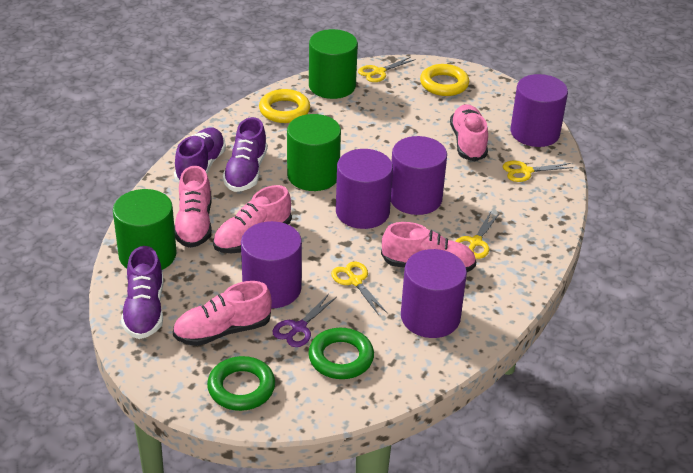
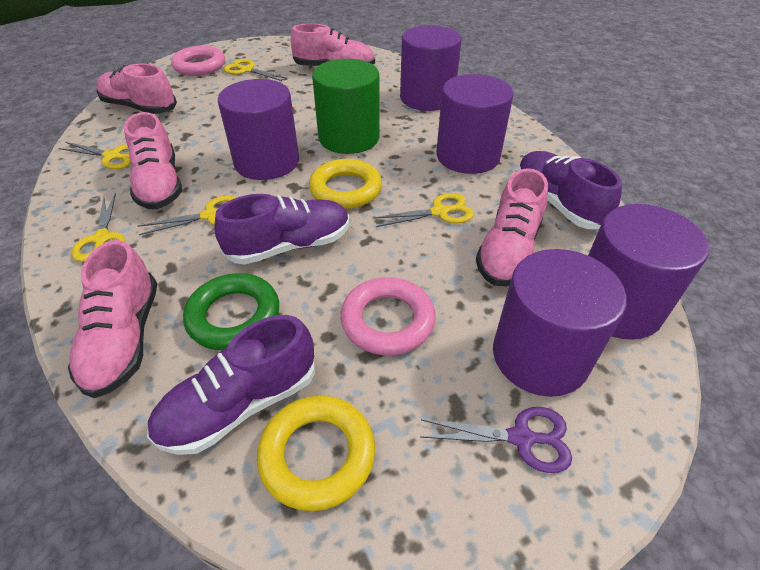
green cylinder: 3 -> 1
green ring: 2 -> 1
pink ring: 0 -> 2
yellow scissors: 4 -> 5

